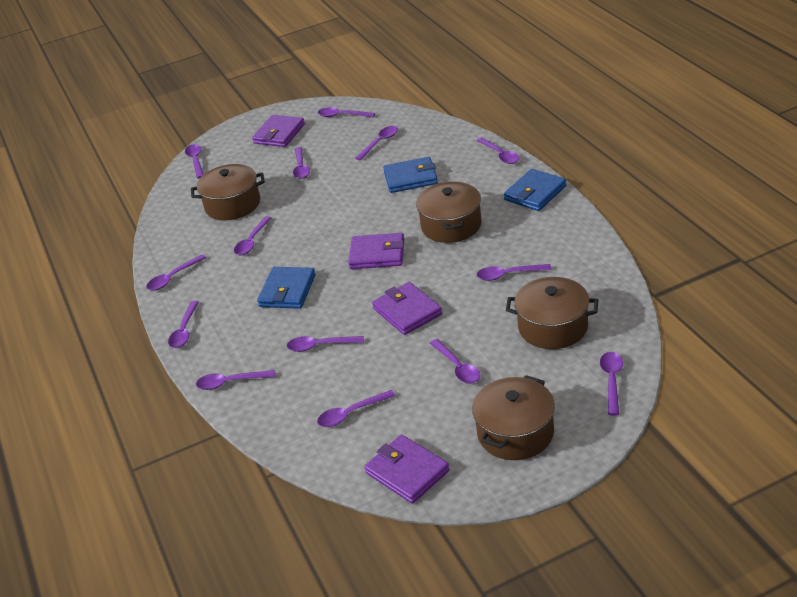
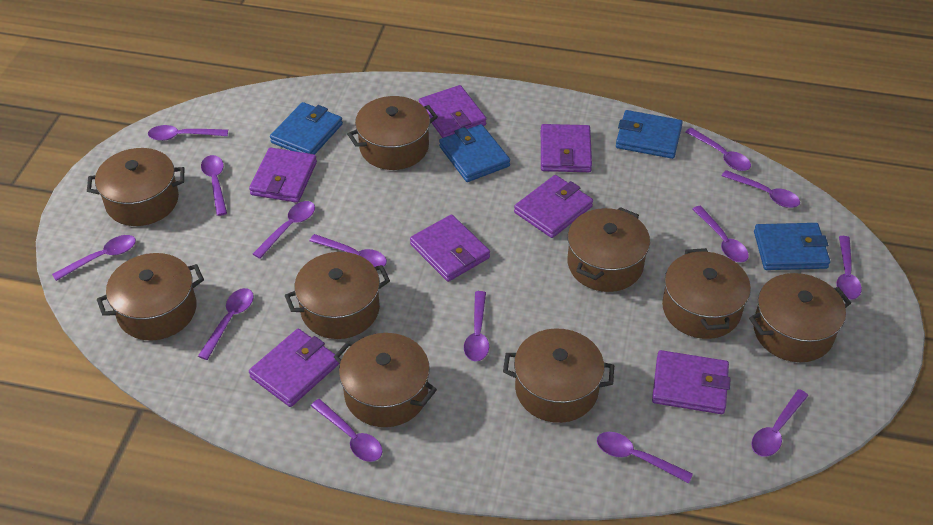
blue wallet: 3 -> 4
brown pot: 4 -> 9
purple wallet: 4 -> 7

